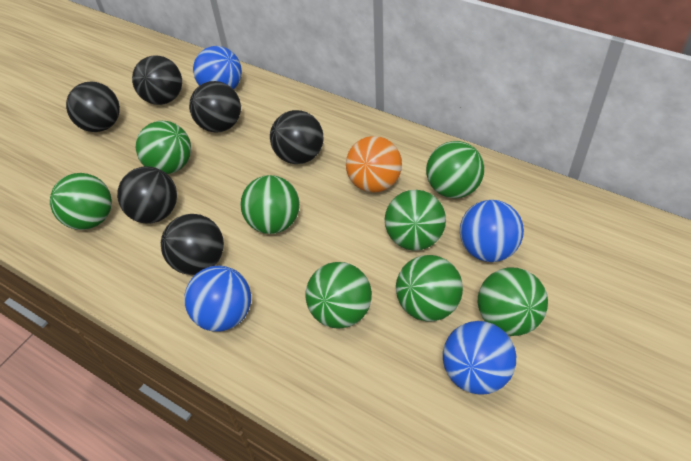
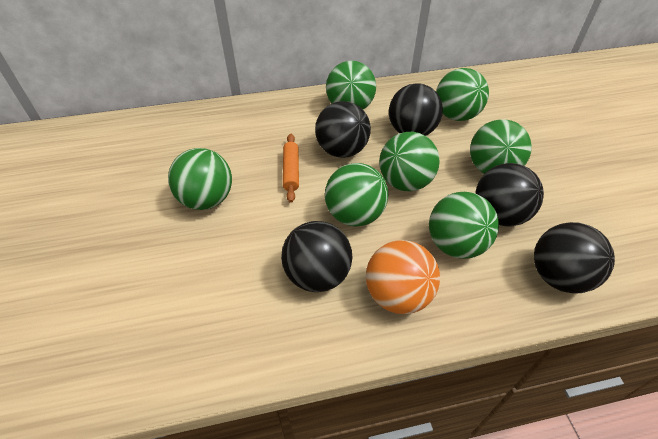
black ball: 6 -> 5
blue ball: 4 -> 0
green ball: 8 -> 7
orange rolling pin: 0 -> 1

